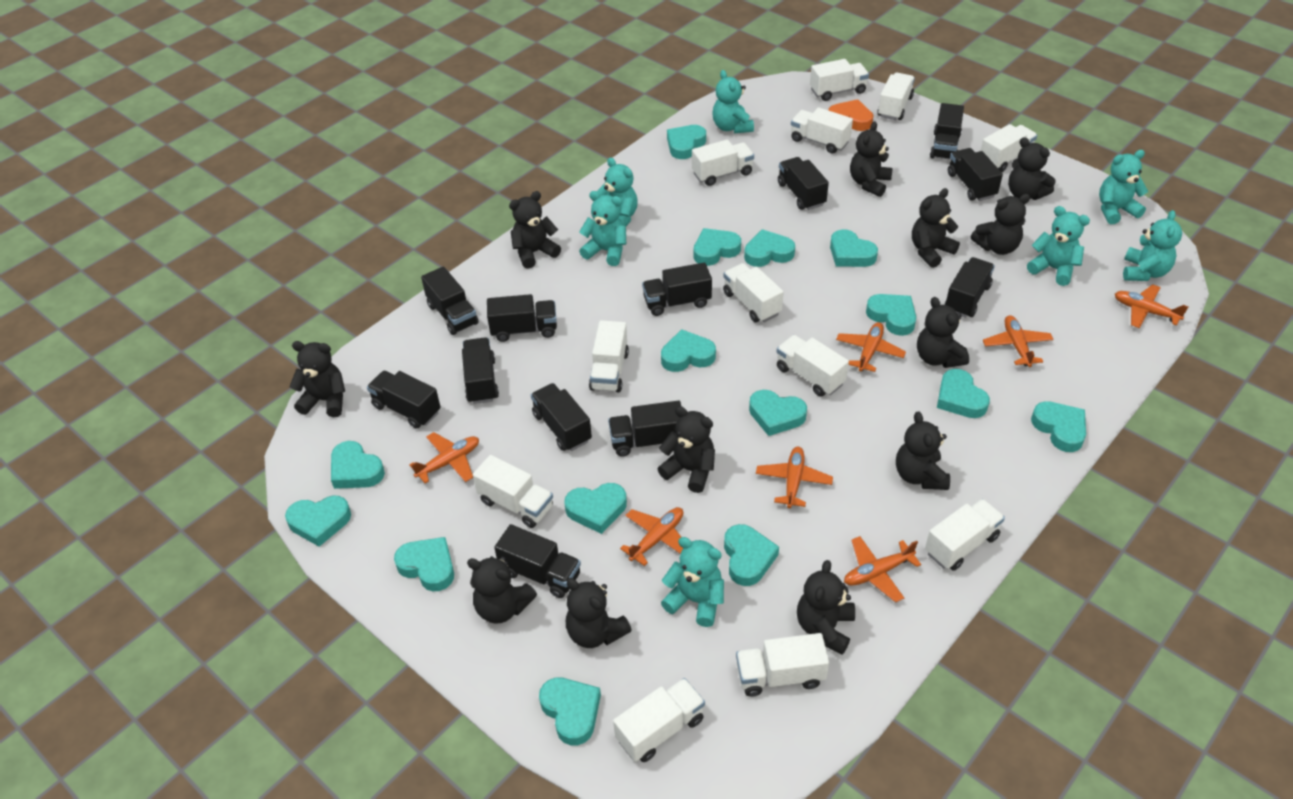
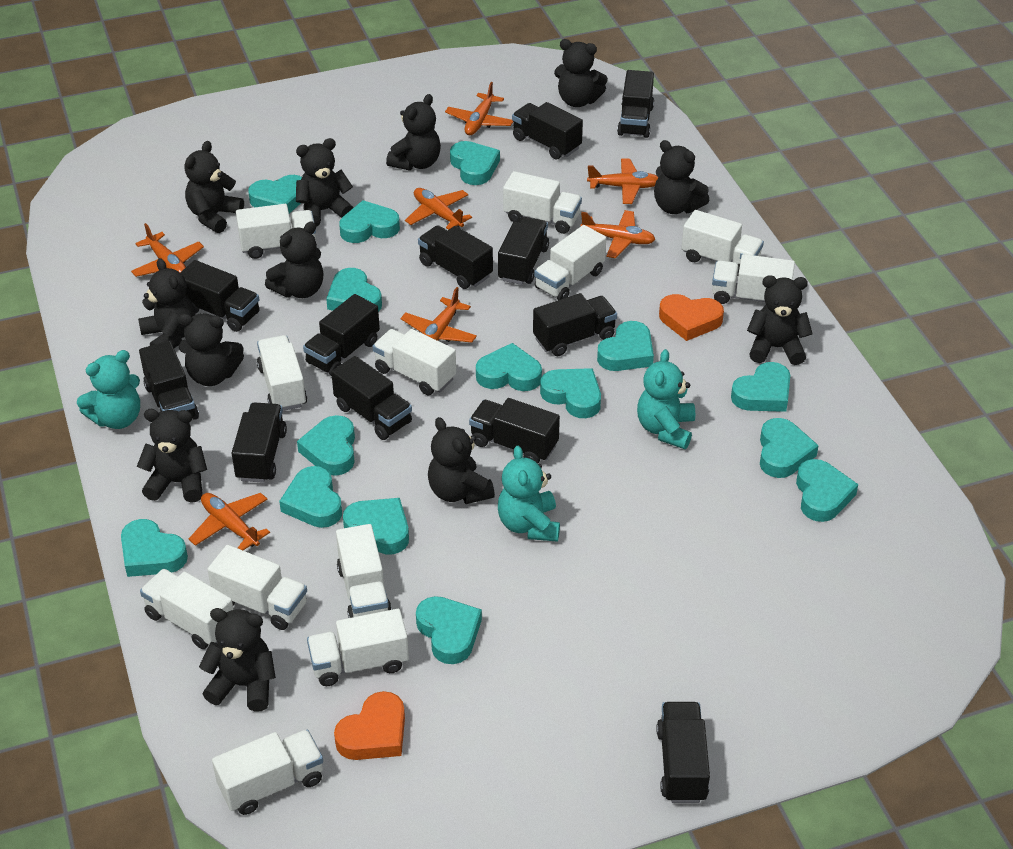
orange heart: 1 -> 2
turquoise teddy bear: 7 -> 3

